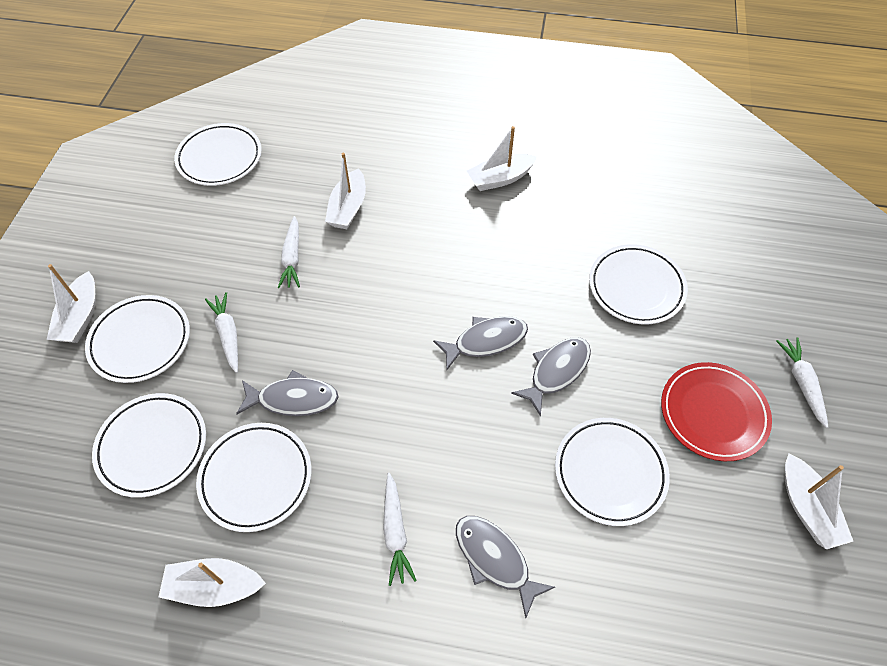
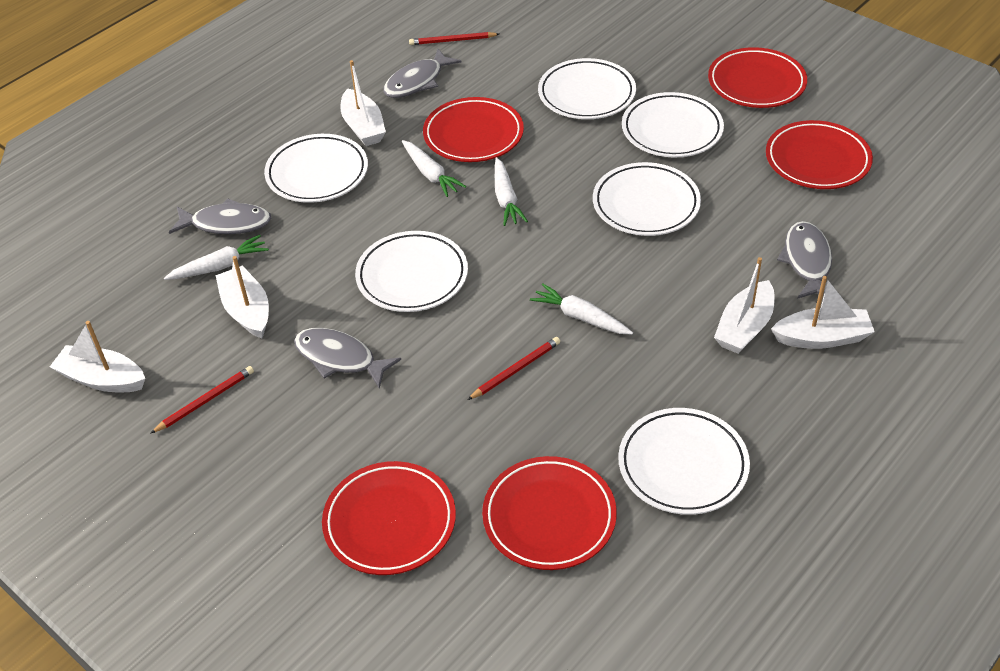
red pencil: 0 -> 3
red plate: 1 -> 5

